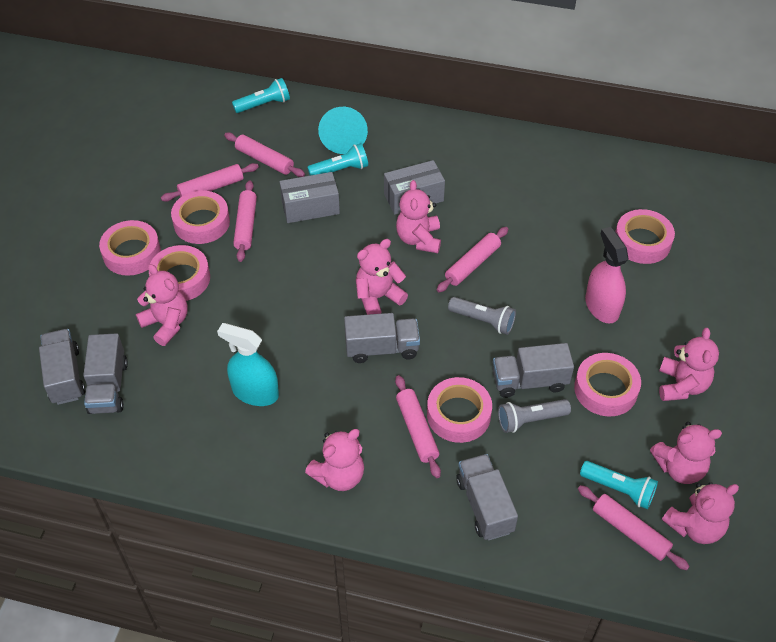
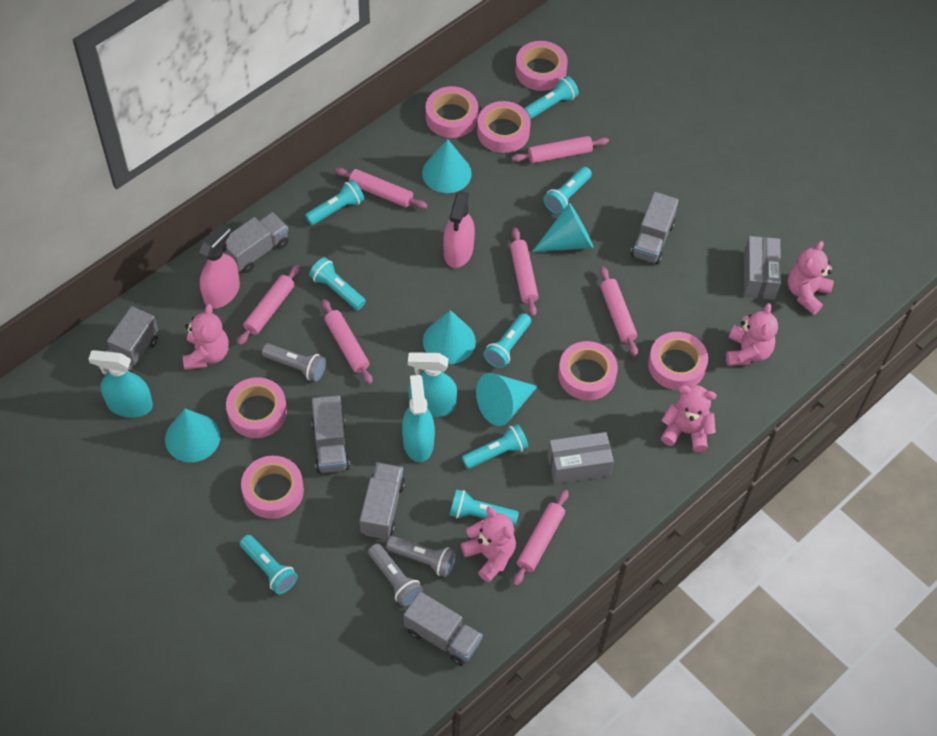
grey flashlight: 2 -> 3
grey truck: 5 -> 6
pink rolling pin: 6 -> 7
pink spray bottle: 1 -> 2
pink tape: 6 -> 7
pink teddy bear: 7 -> 5
turquoise cone: 1 -> 5
turquoise flashlight: 3 -> 8
turquoise spray bottle: 1 -> 3

